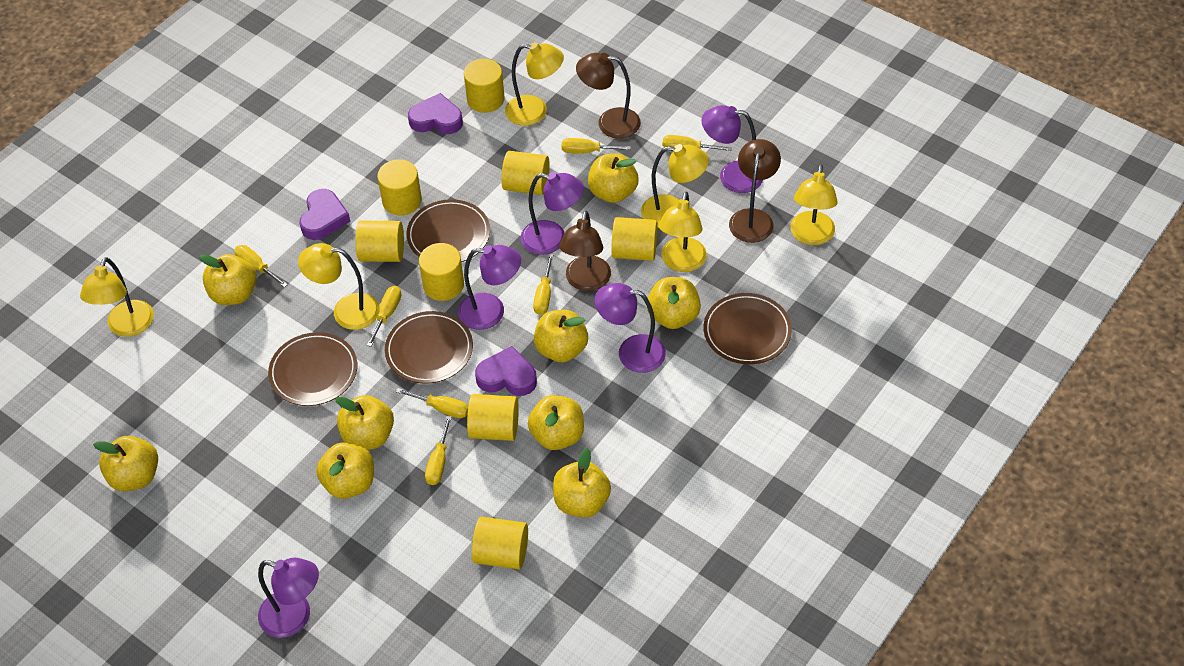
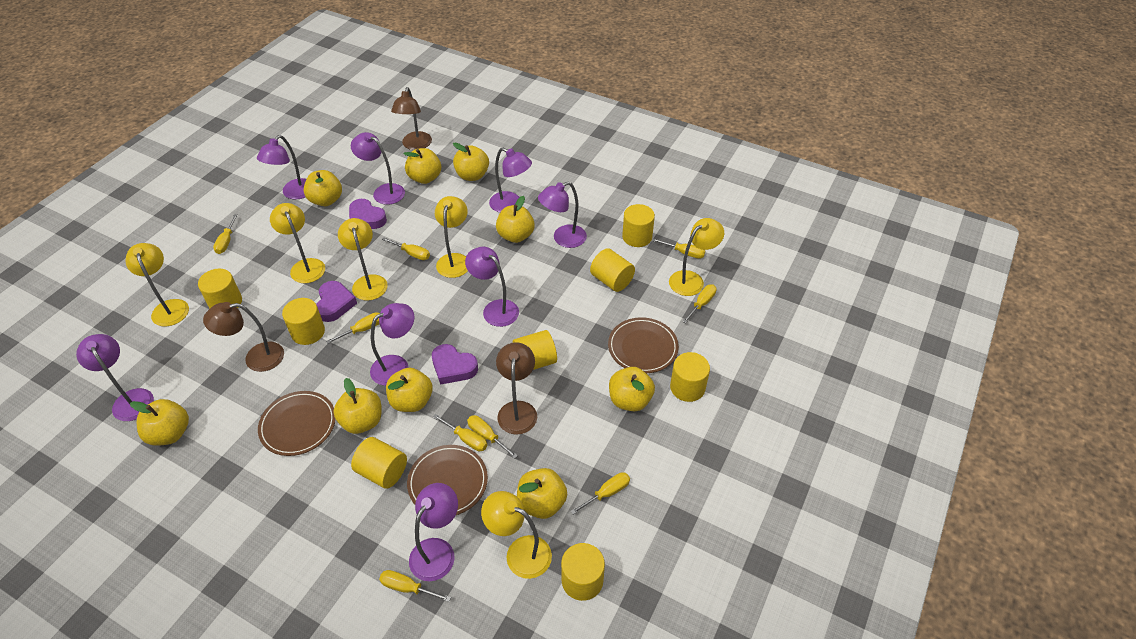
brown plate: 4 -> 3
purple lamp: 5 -> 8
yellow screwdriver: 7 -> 9

